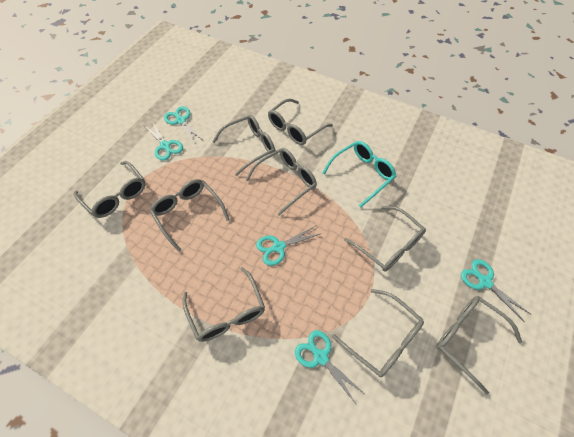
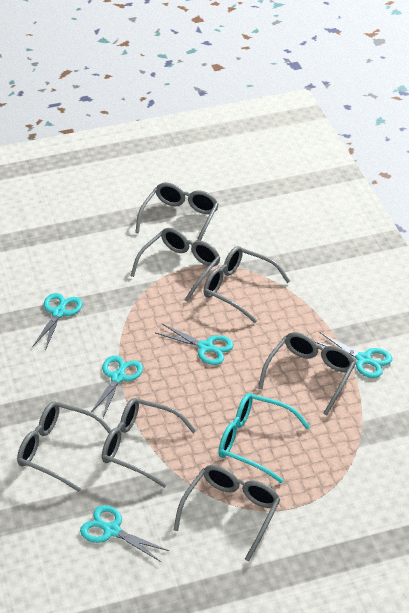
grey glasses: 9 -> 7

